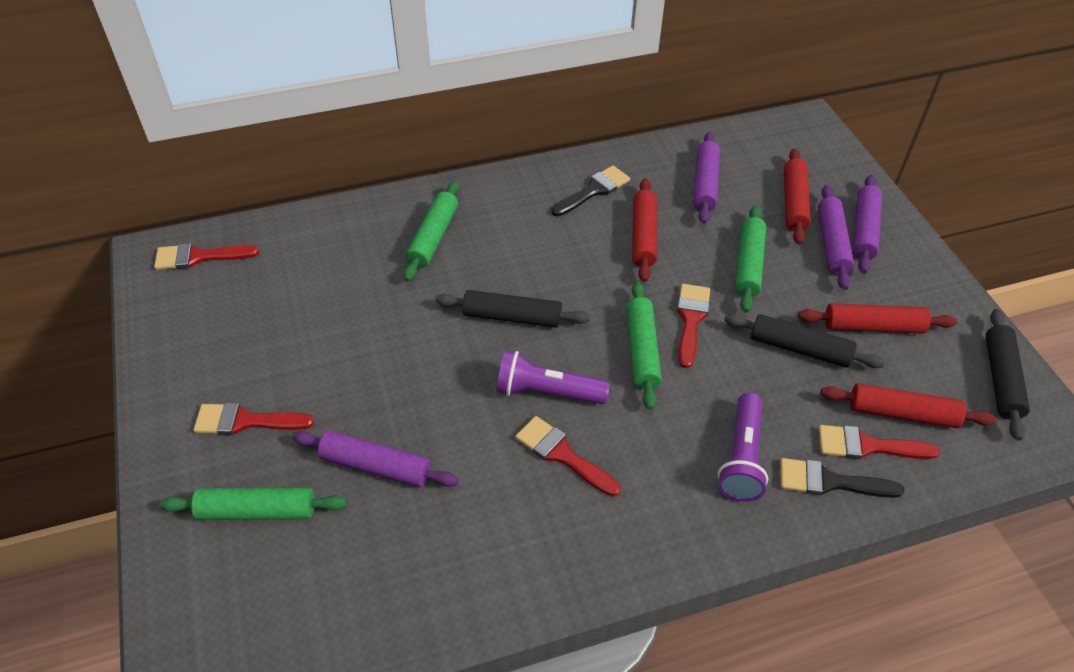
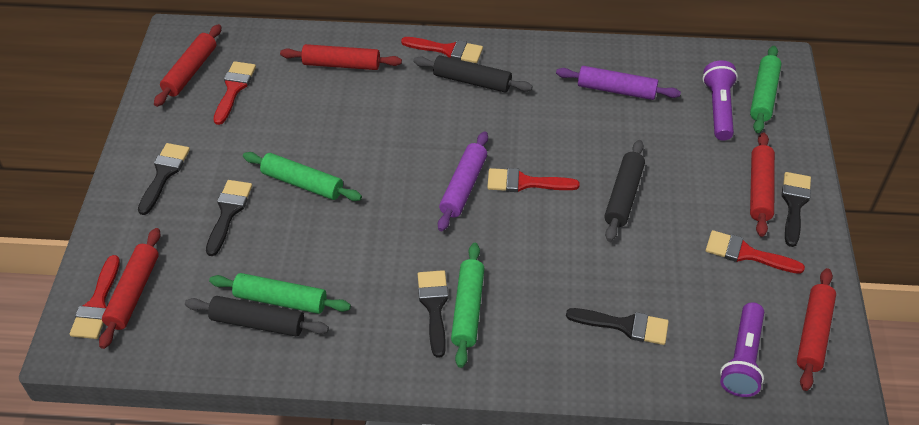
black brush: 2 -> 5
purple rolling pin: 4 -> 2
red rolling pin: 4 -> 5

